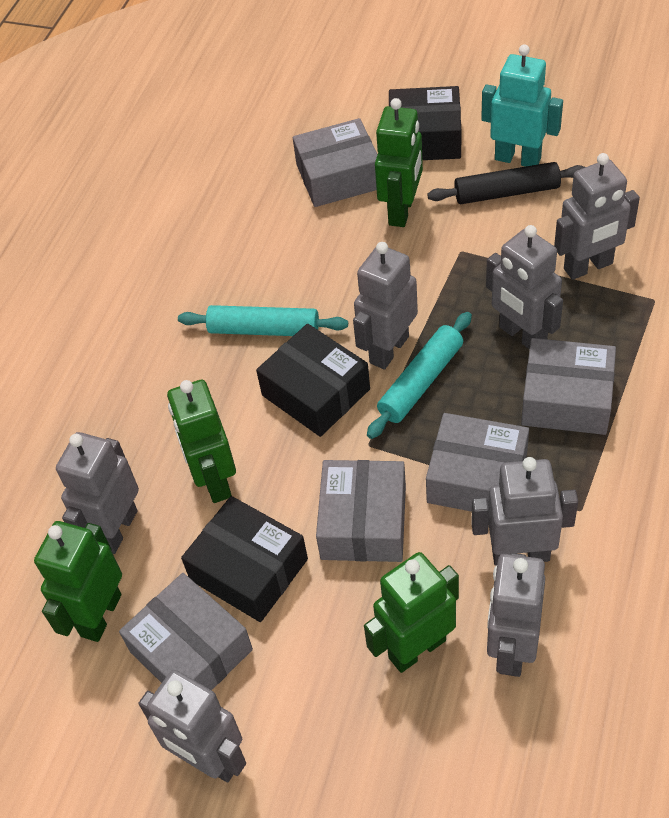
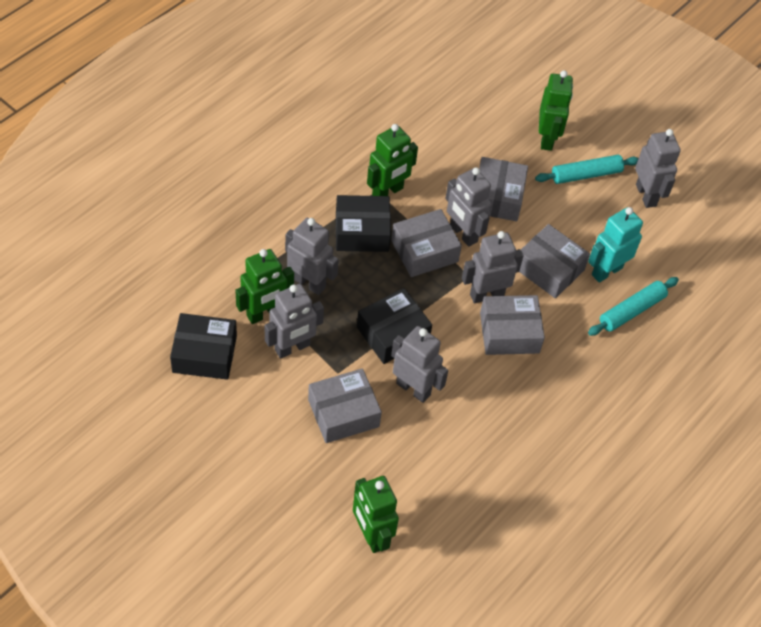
black rolling pin: 1 -> 0
grey robot: 7 -> 6

